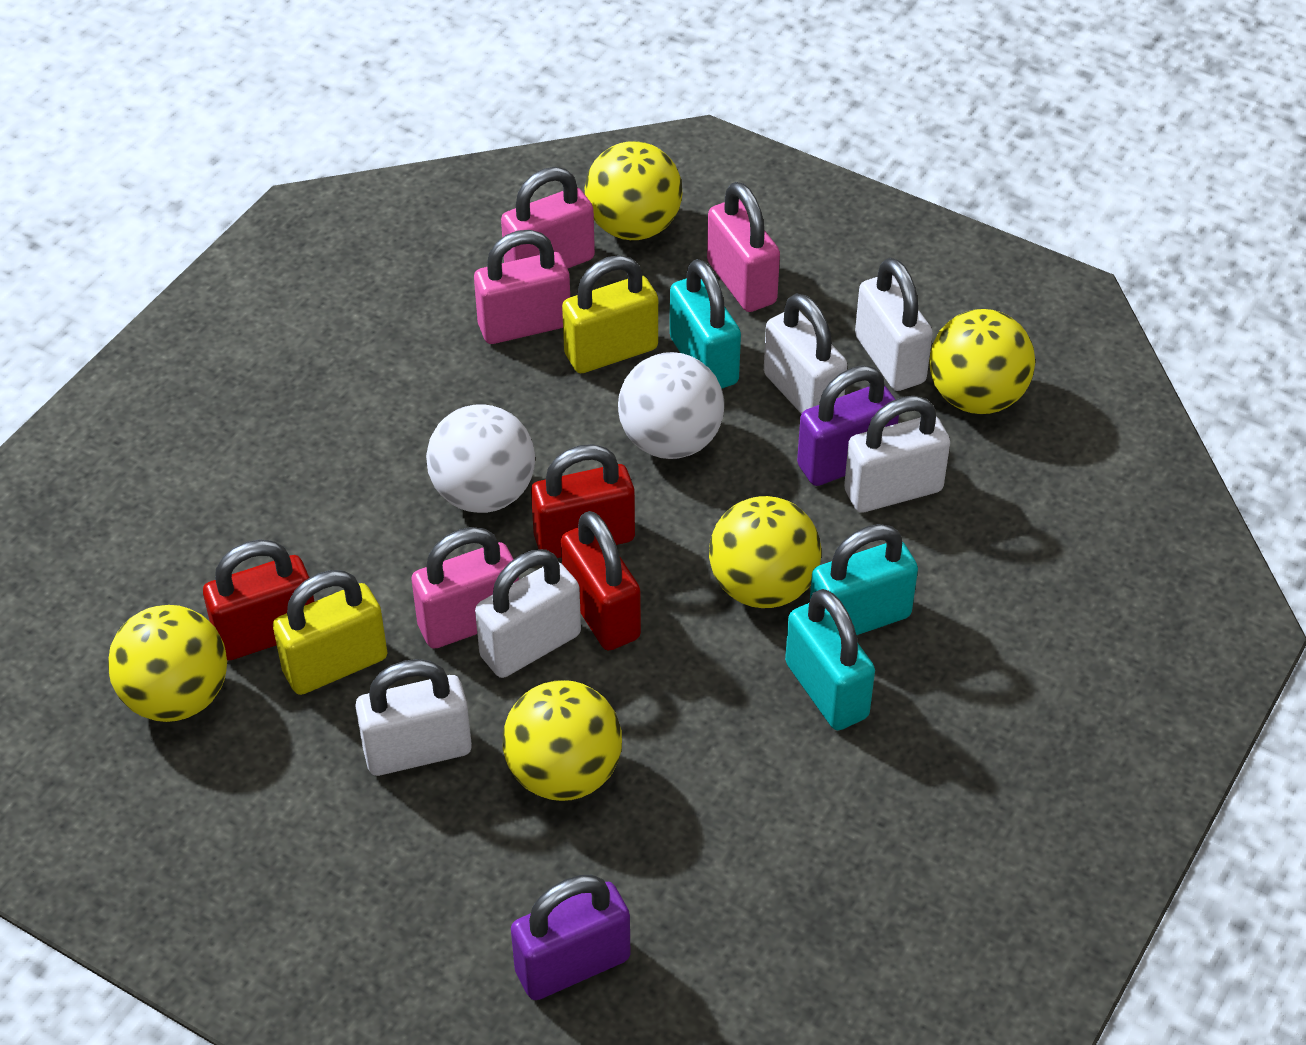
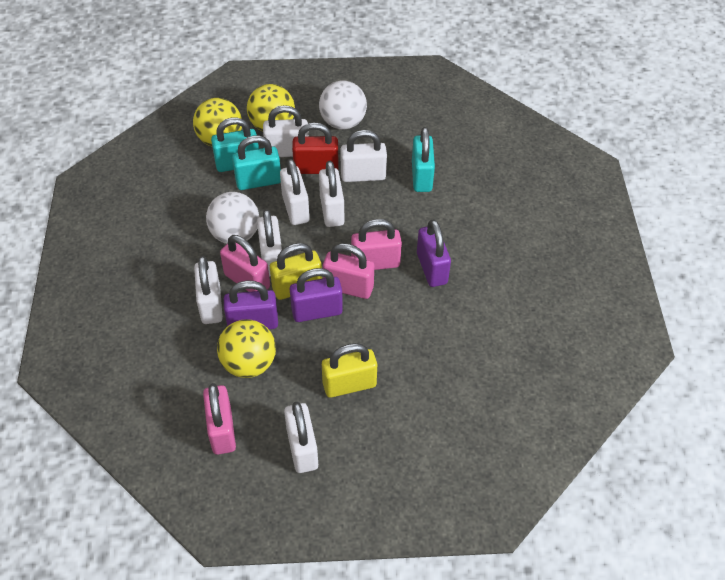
purple padlock: 2 -> 3
red padlock: 3 -> 1
white padlock: 5 -> 7
yellow ball: 5 -> 3

